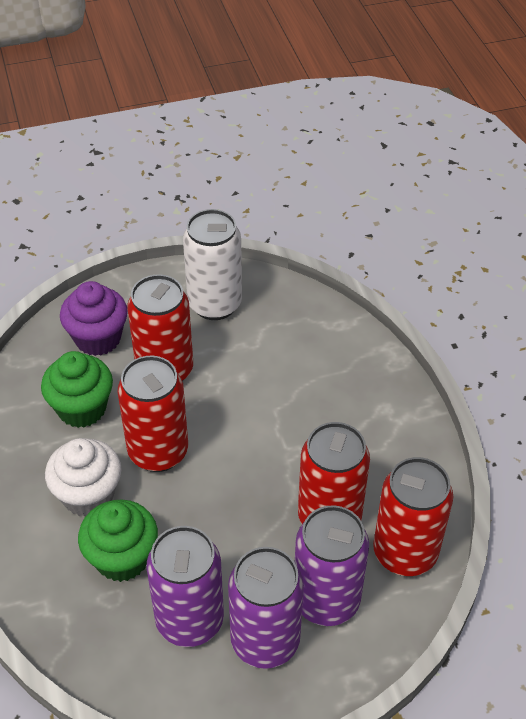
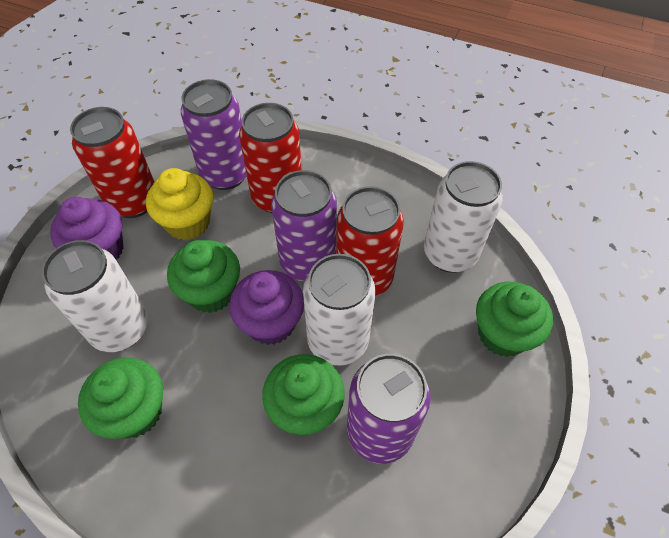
green cupcake: 2 -> 4
purple cupcake: 1 -> 2
red can: 4 -> 3
white can: 1 -> 3
white cupcake: 1 -> 0
yellow cupcake: 0 -> 1

